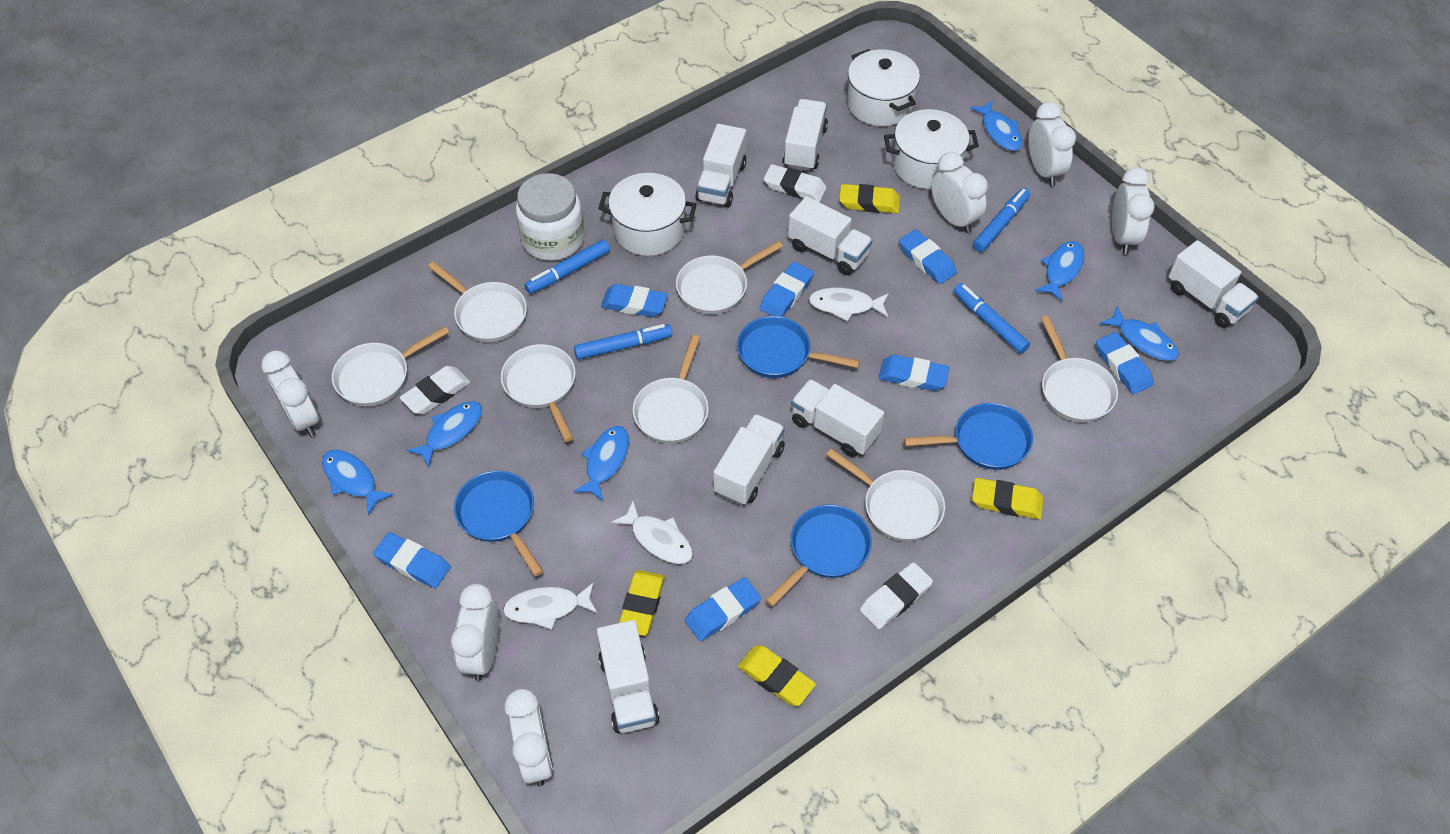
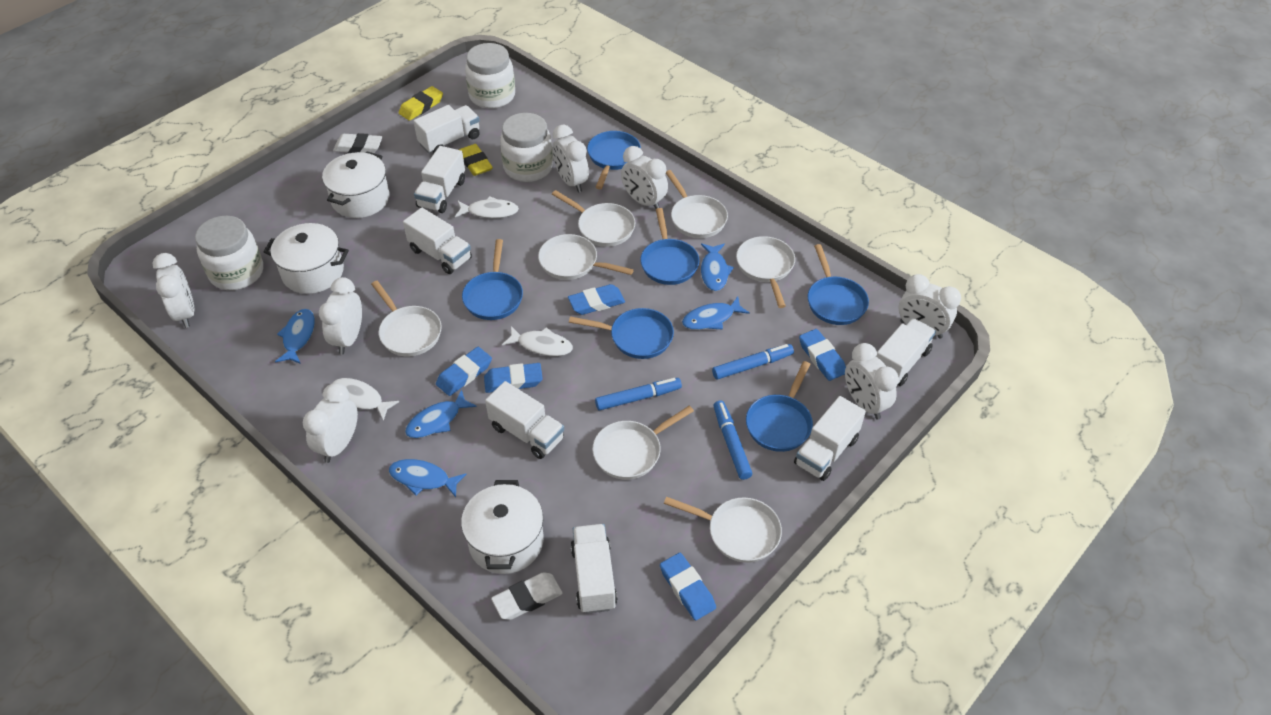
blue eraser: 7 -> 5
blue fish: 6 -> 5
blue marker: 4 -> 3
blue pan: 4 -> 6
white clock: 6 -> 7
white eraser: 3 -> 2
white jar: 1 -> 3
yellow eraser: 4 -> 2

